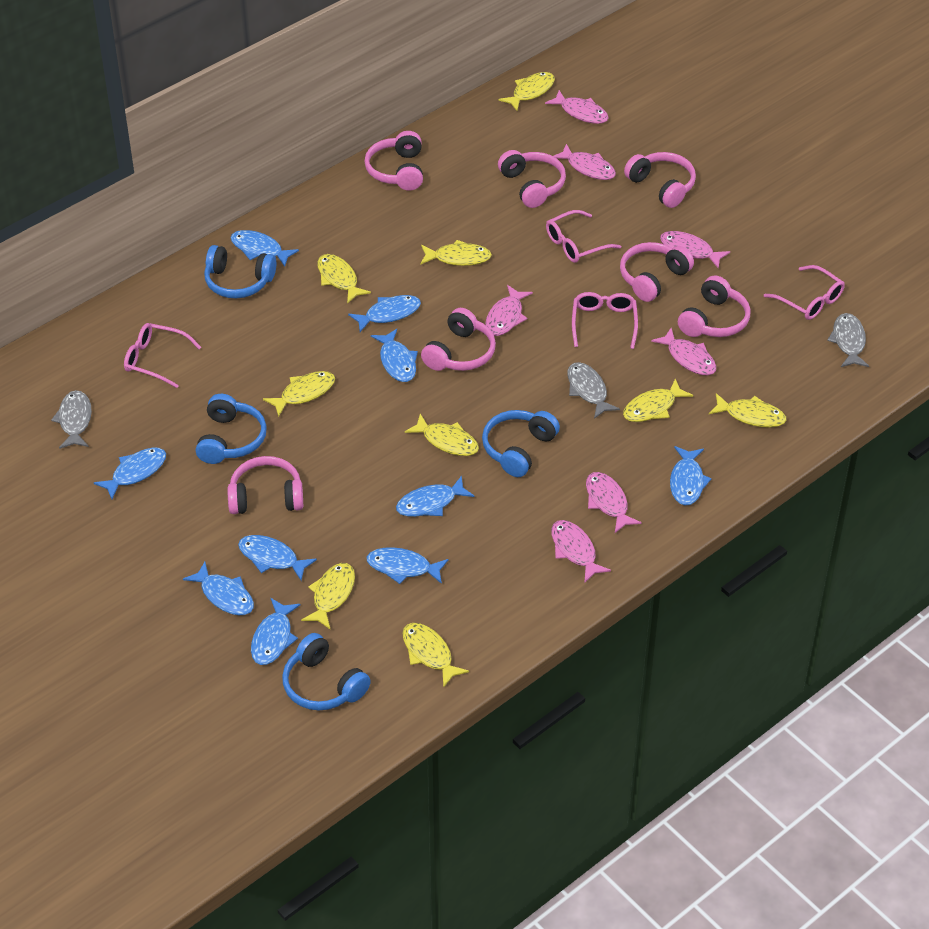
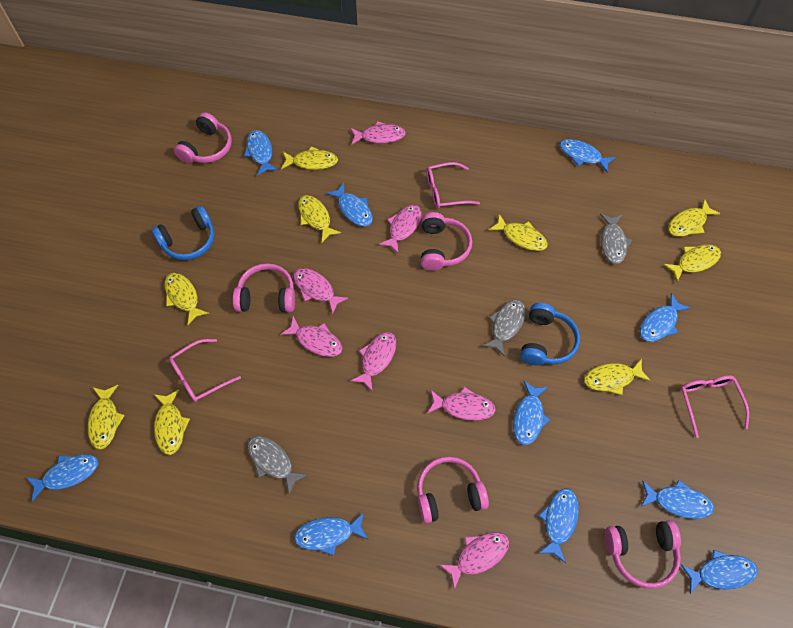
blue headphones: 4 -> 2
pink glasses: 4 -> 3
pink headphones: 7 -> 5

